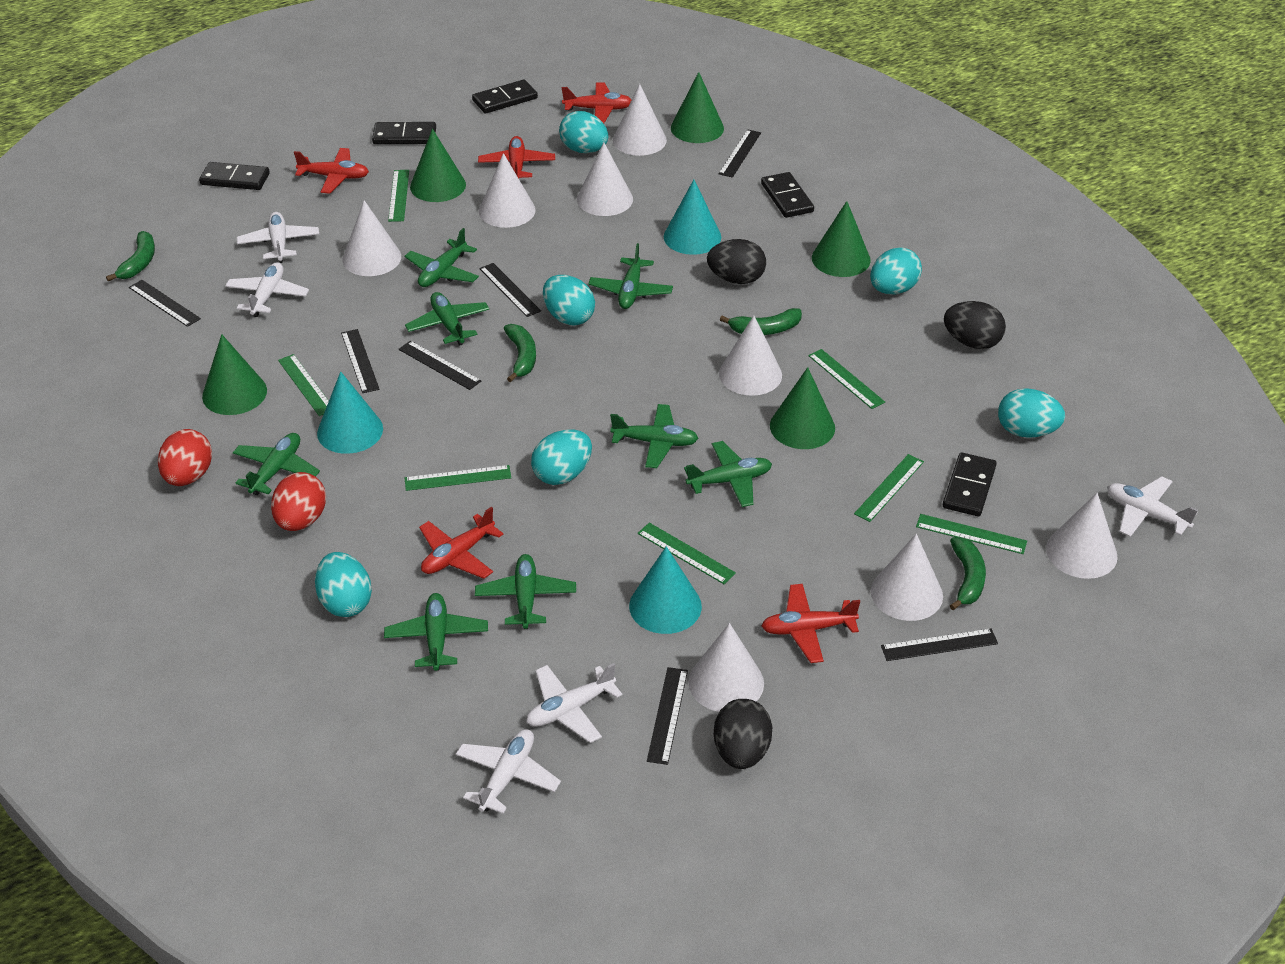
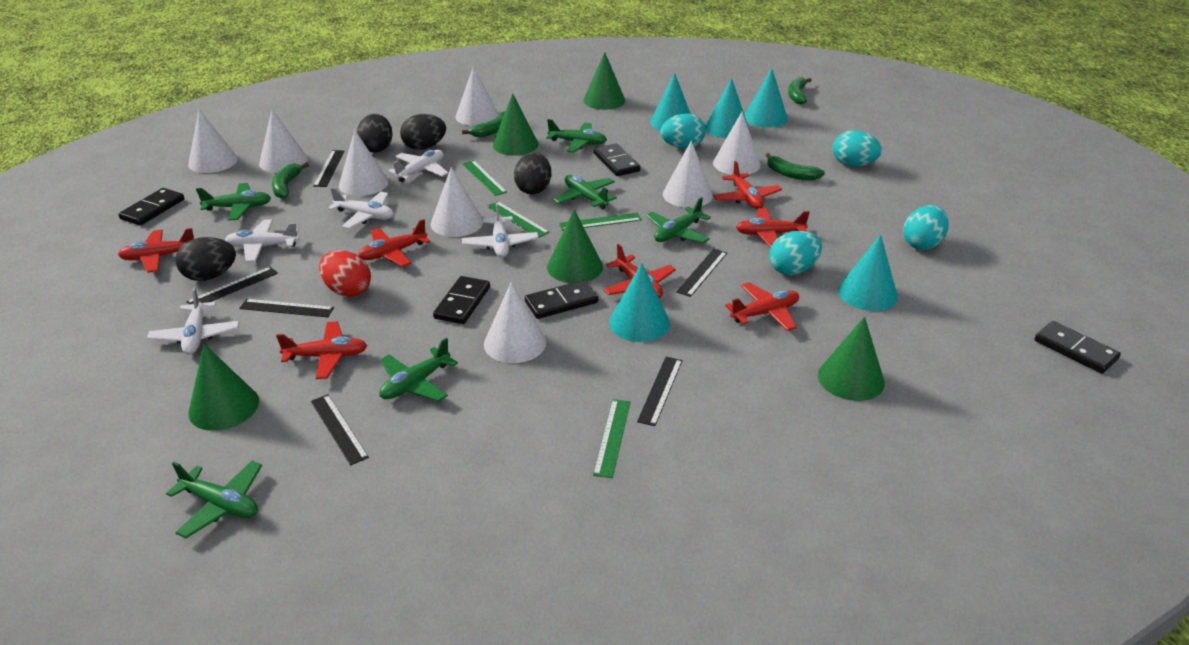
black egg: 3 -> 4
black ruler: 7 -> 6
green plane: 8 -> 6
green ruler: 7 -> 4
red egg: 2 -> 1
red plane: 5 -> 7
turquoise cone: 3 -> 5
turquoise egg: 6 -> 4

